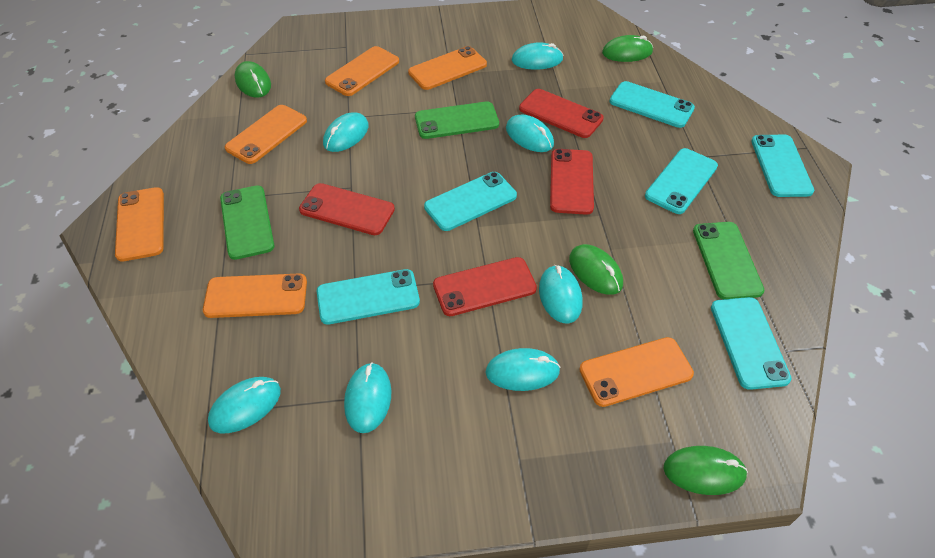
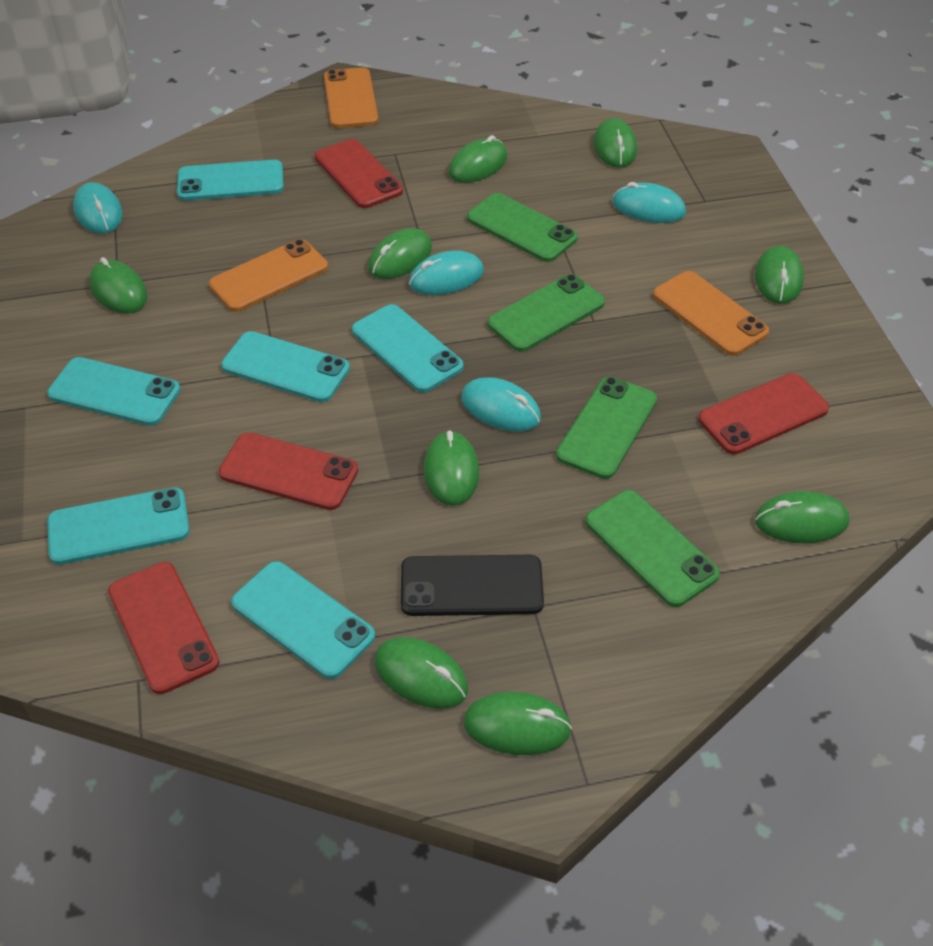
black phone: 0 -> 1
green mouse: 4 -> 9
green phone: 3 -> 4
orange phone: 6 -> 3
turquoise mouse: 7 -> 4

